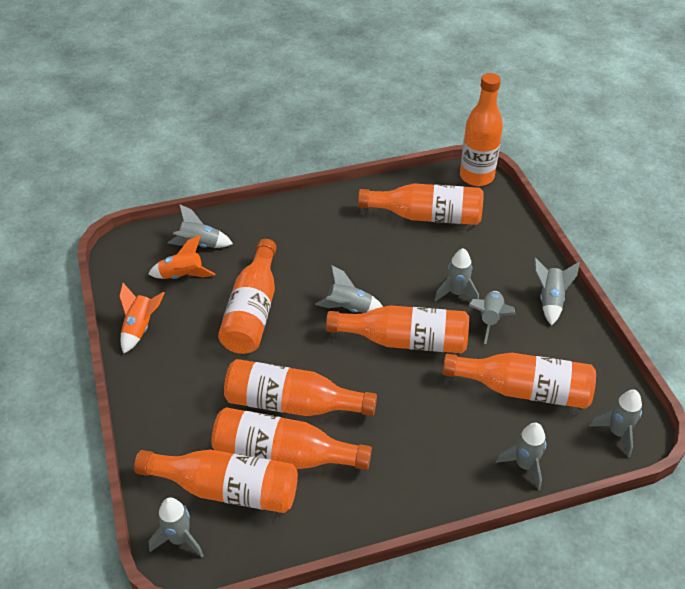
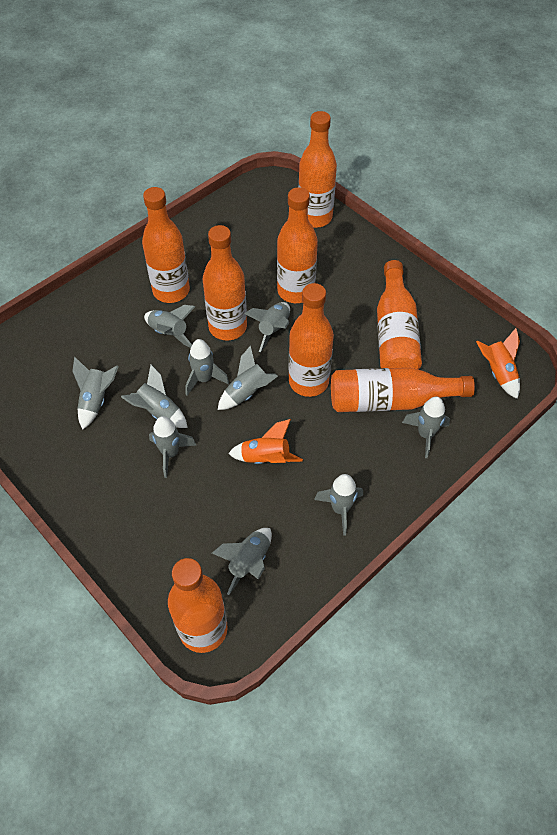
grey rocket: 8 -> 10

